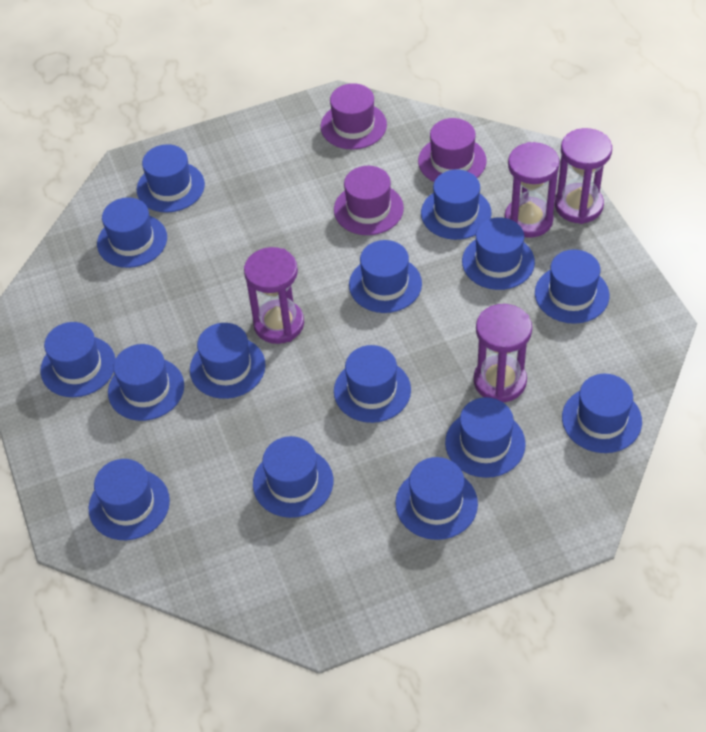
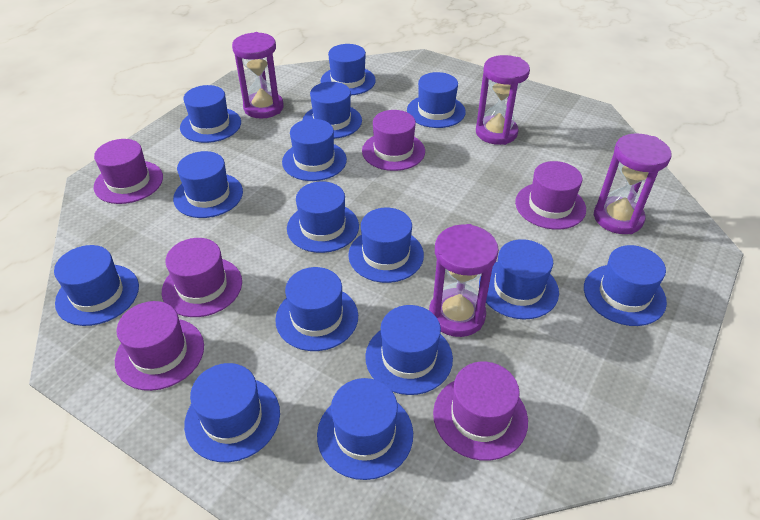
purple hat: 3 -> 6

